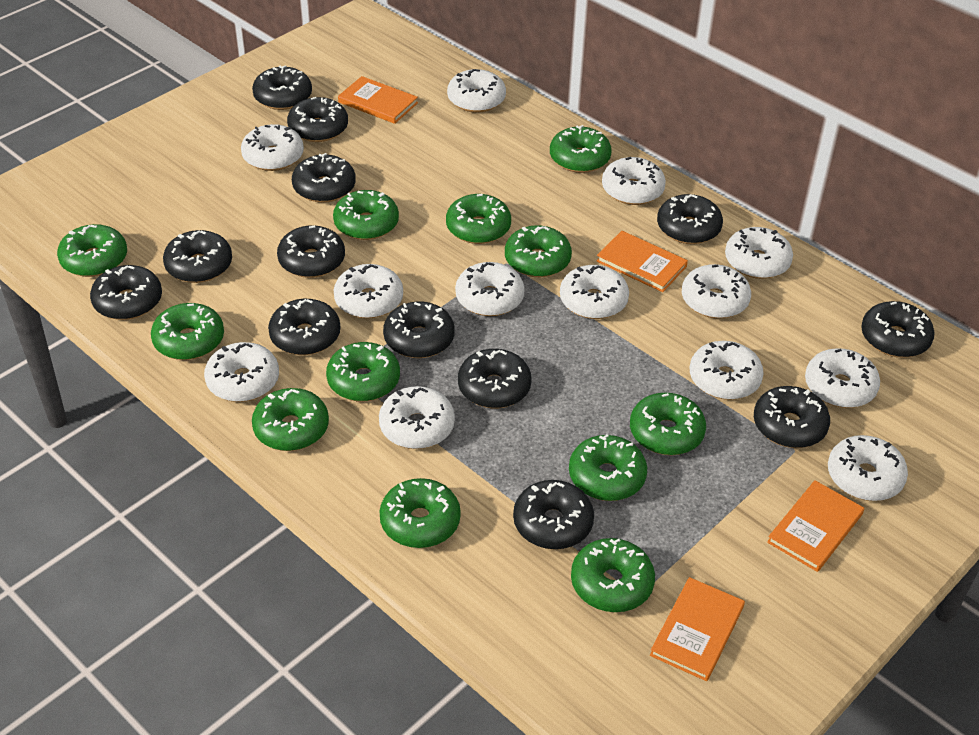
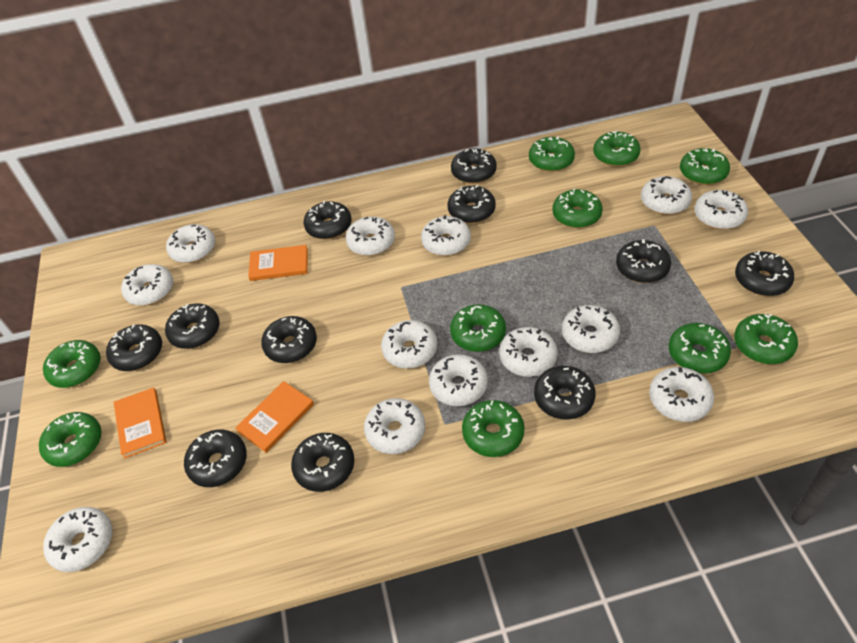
black donut: 13 -> 11
green donut: 12 -> 10
orange book: 4 -> 3

